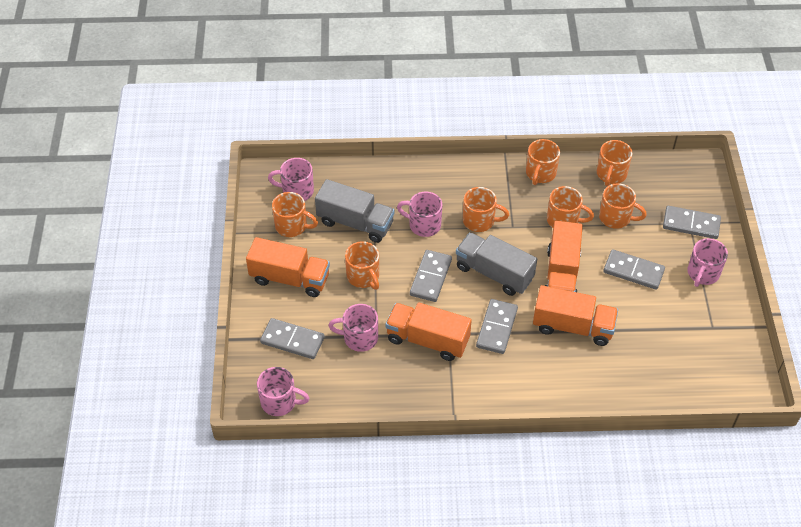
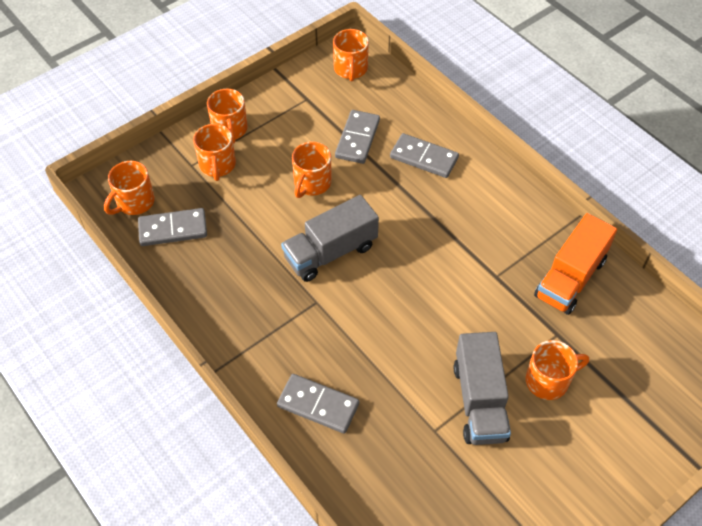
grey domino: 5 -> 4
orange mug: 7 -> 6
orange truck: 4 -> 1
pink mug: 5 -> 0

